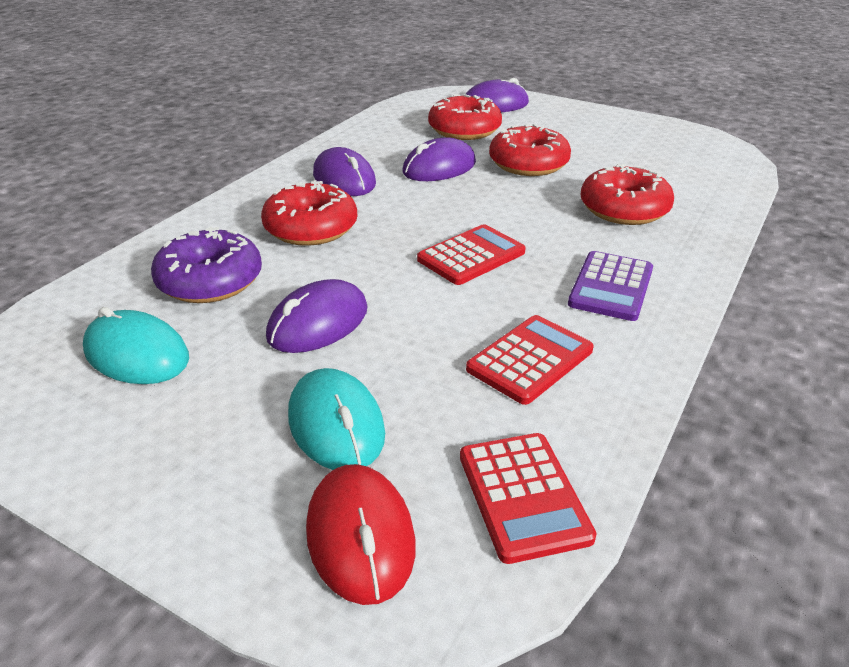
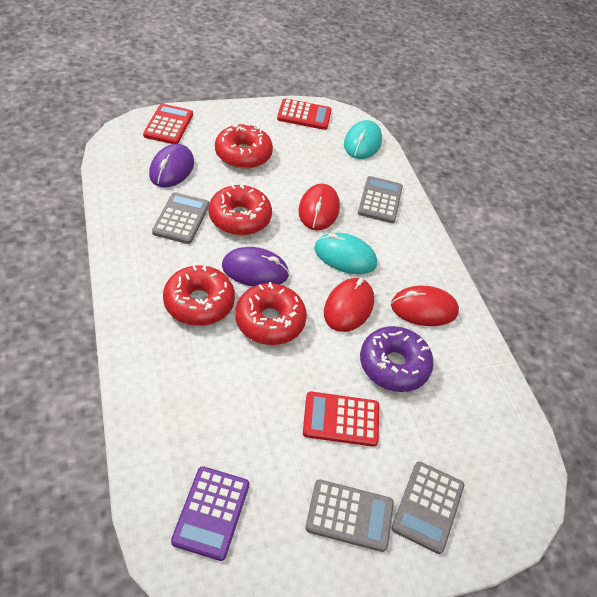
grey calculator: 0 -> 4
purple mouse: 4 -> 2
red mouse: 1 -> 3

